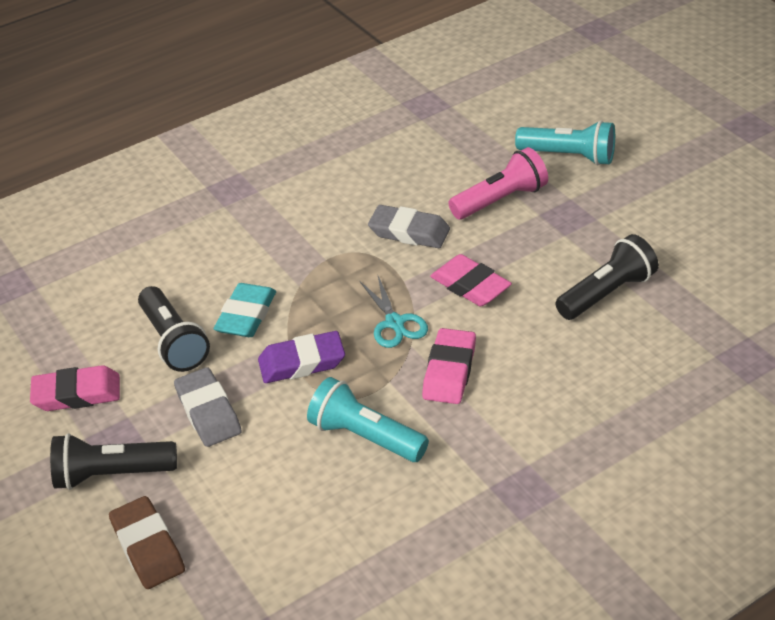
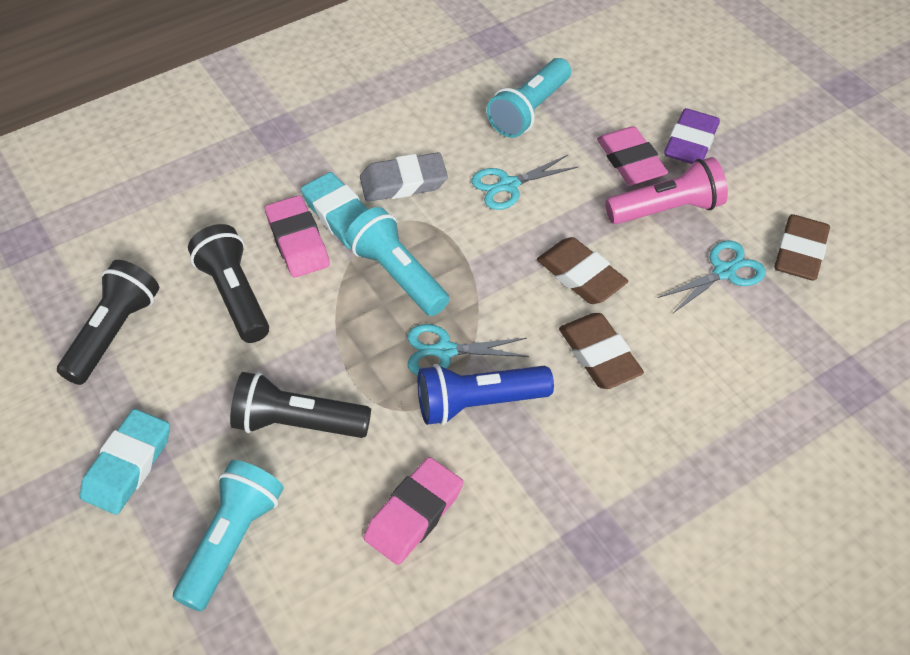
blue flashlight: 0 -> 1
brown eraser: 1 -> 3
grey eraser: 2 -> 1
turquoise eraser: 1 -> 2
turquoise flashlight: 2 -> 3
turquoise scissors: 1 -> 3

